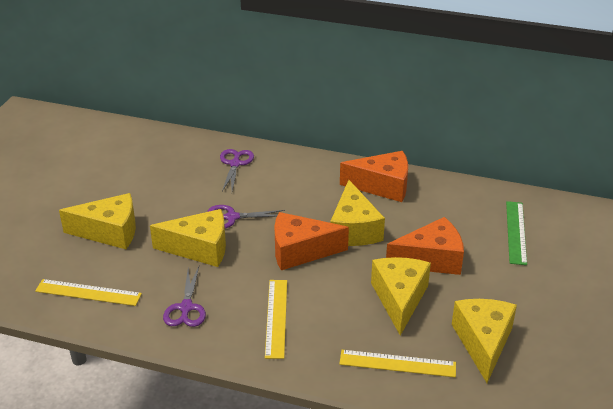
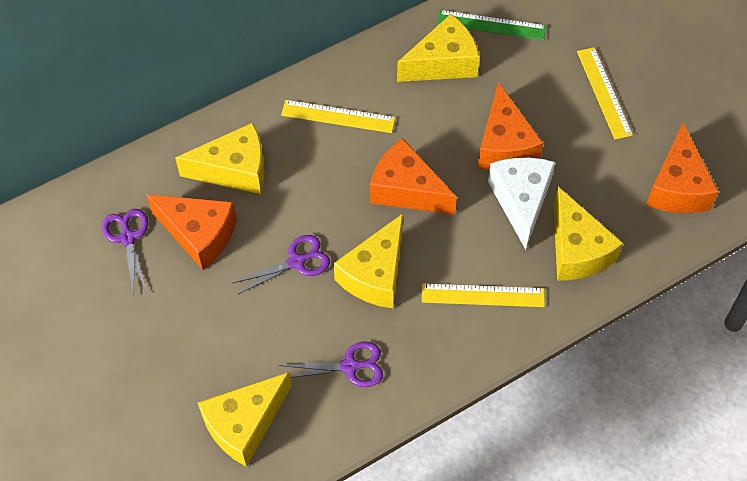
orange cheese: 3 -> 4
white cheese: 0 -> 1

